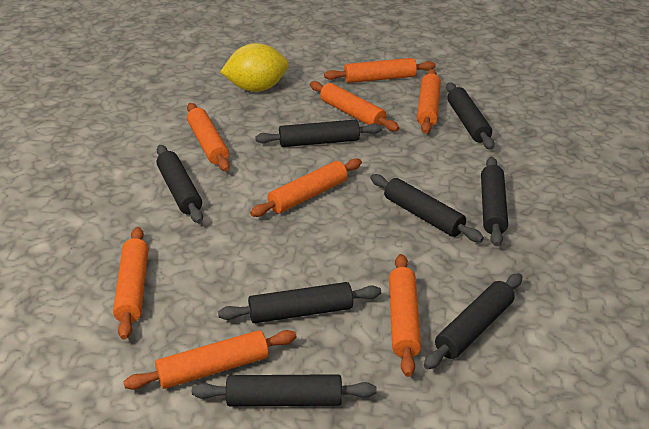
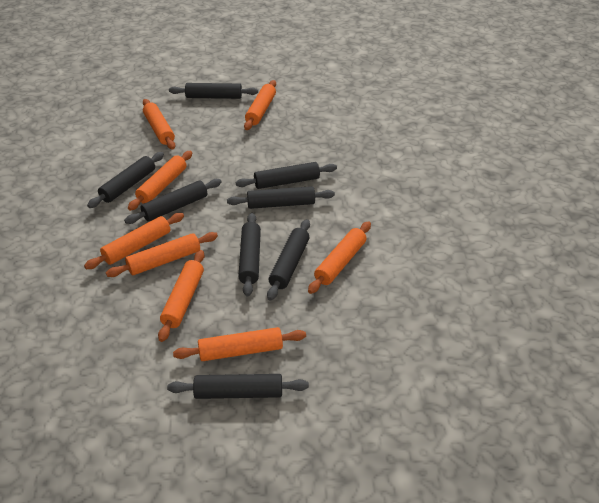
yellow lemon: 1 -> 0

